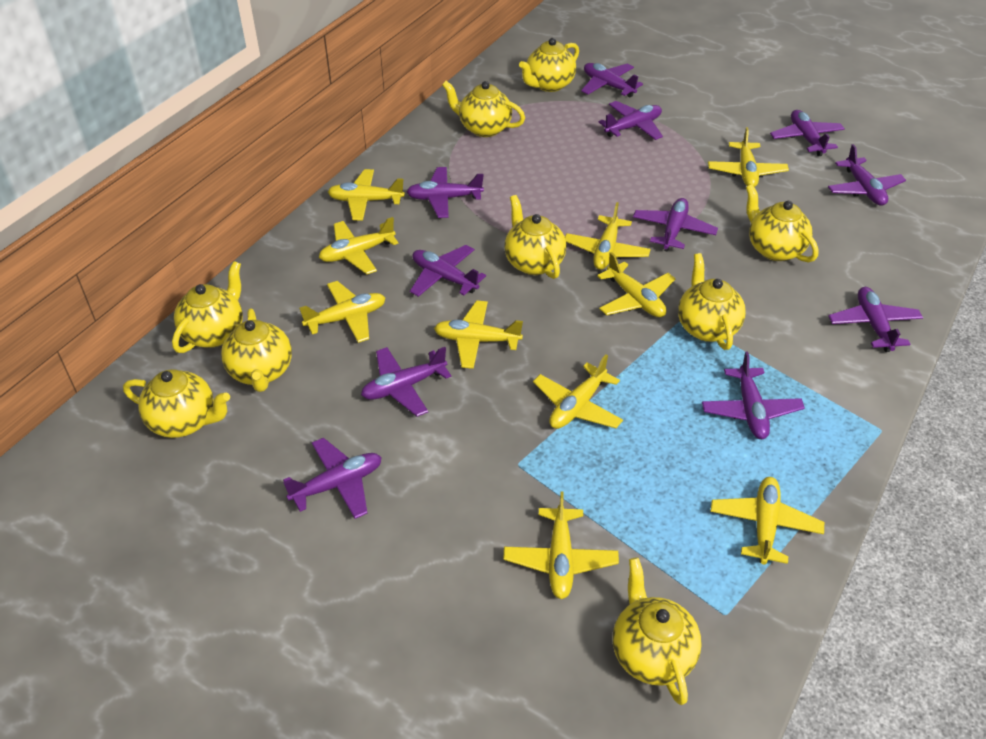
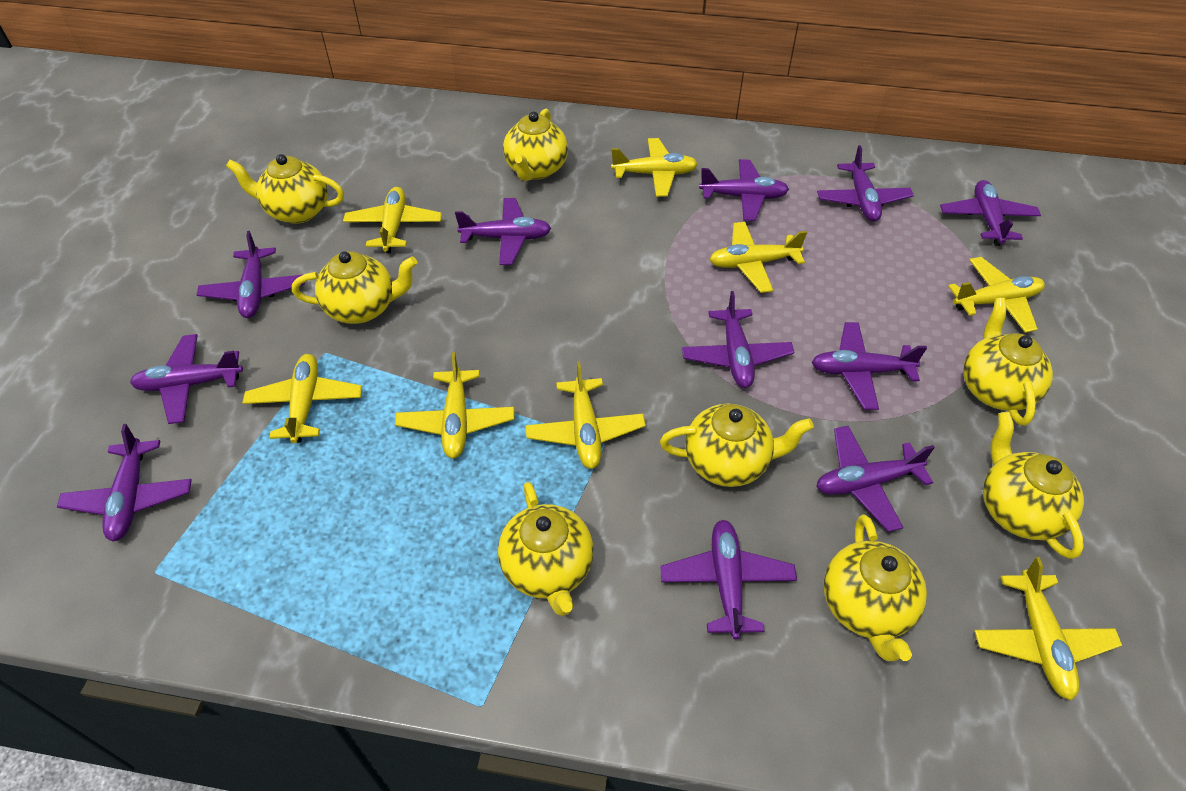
yellow plane: 10 -> 8
yellow teapot: 9 -> 8

